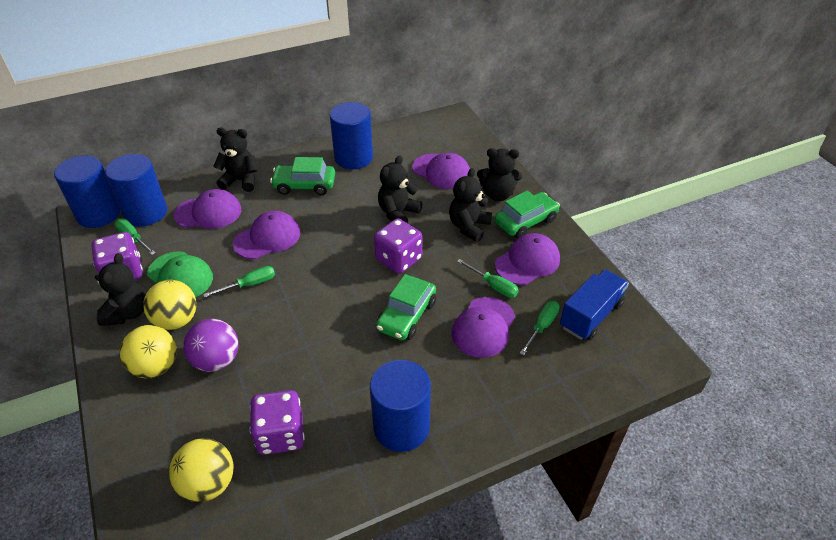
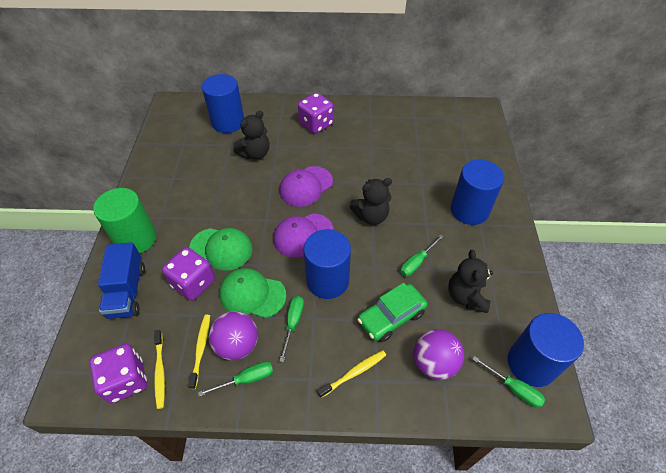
black teddy bear: 5 -> 3
green cap: 1 -> 2
green car: 3 -> 1
green cylinder: 0 -> 1
purple ball: 1 -> 2
purple cap: 5 -> 2
yellow ball: 3 -> 0
yellow toothbrush: 0 -> 3

